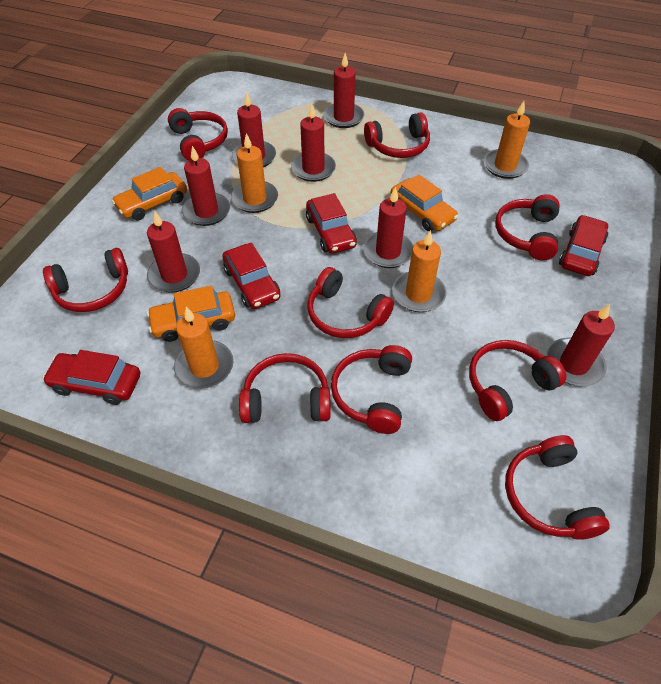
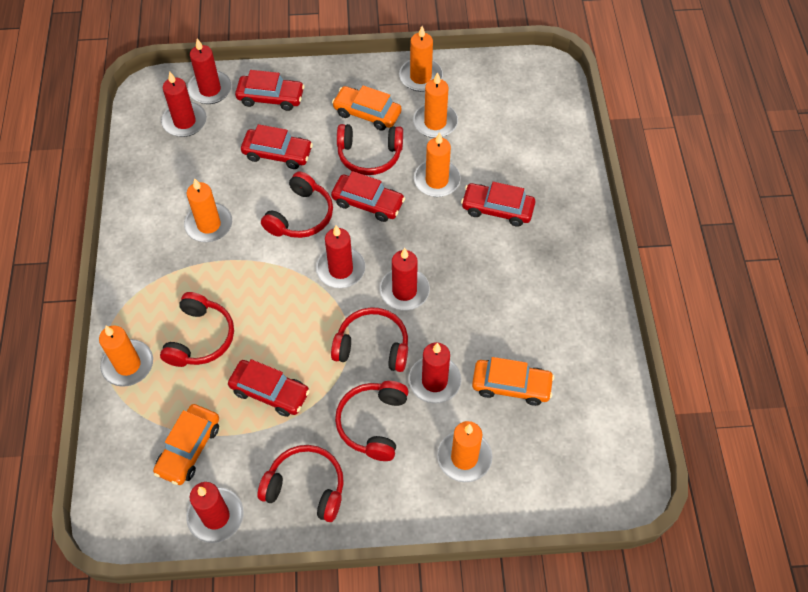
orange candle: 4 -> 6
red candle: 7 -> 6
red car: 4 -> 5
red headphones: 9 -> 6

